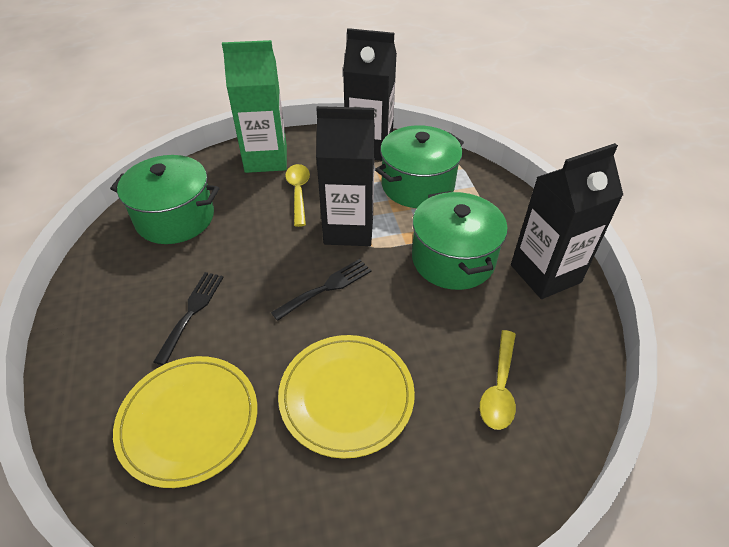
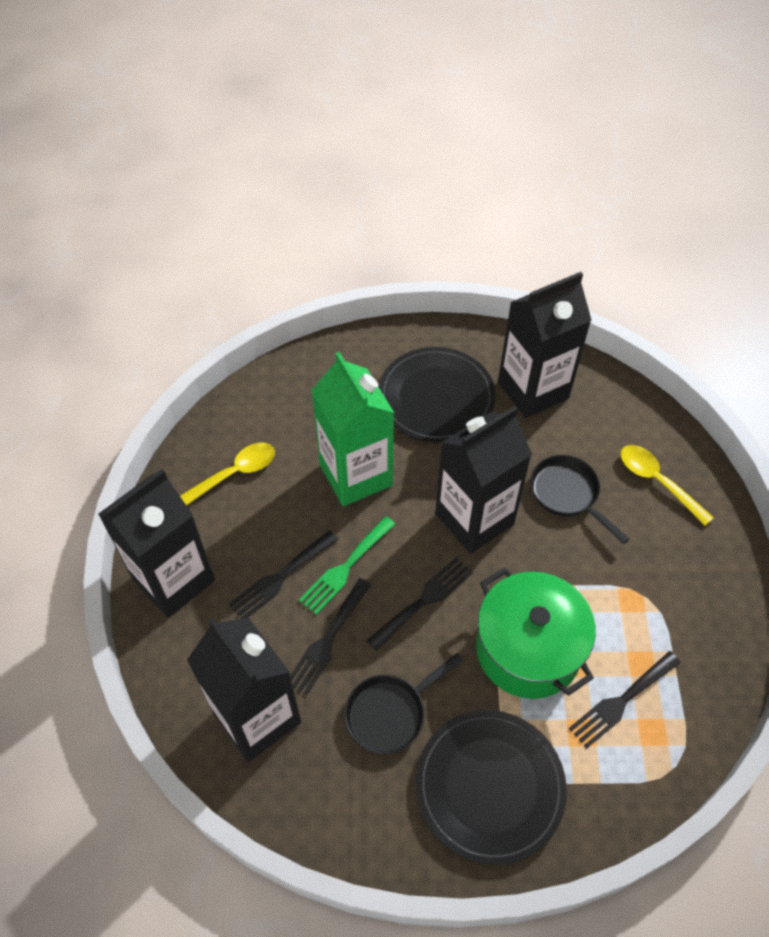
black carton: 3 -> 4
black fork: 2 -> 4
black pan: 0 -> 2
black plate: 0 -> 2
green fork: 0 -> 1
green pot: 3 -> 1
yellow plate: 2 -> 0

